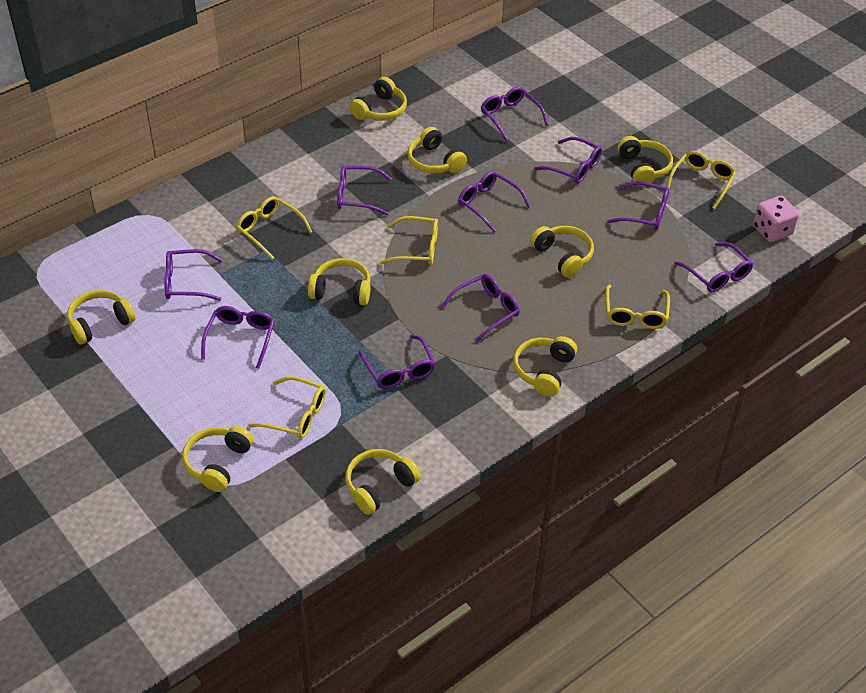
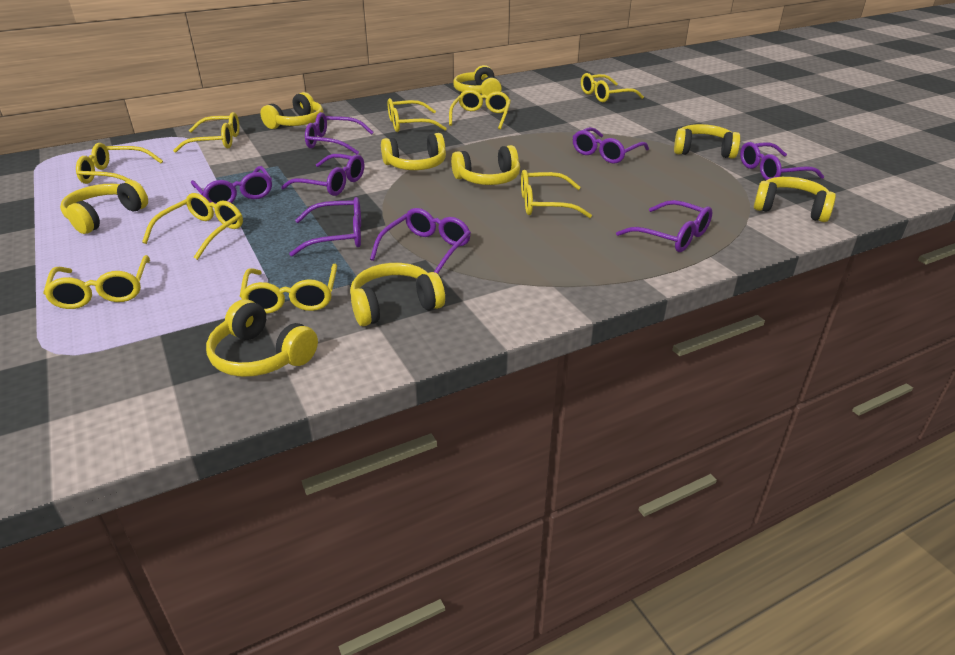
pink dice: 1 -> 0
purple glasses: 10 -> 8
yellow glasses: 5 -> 9

